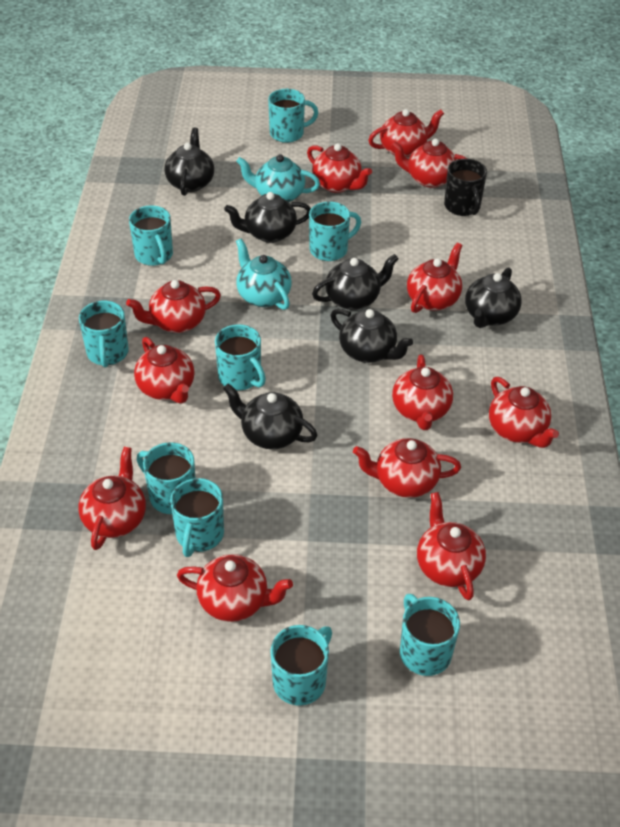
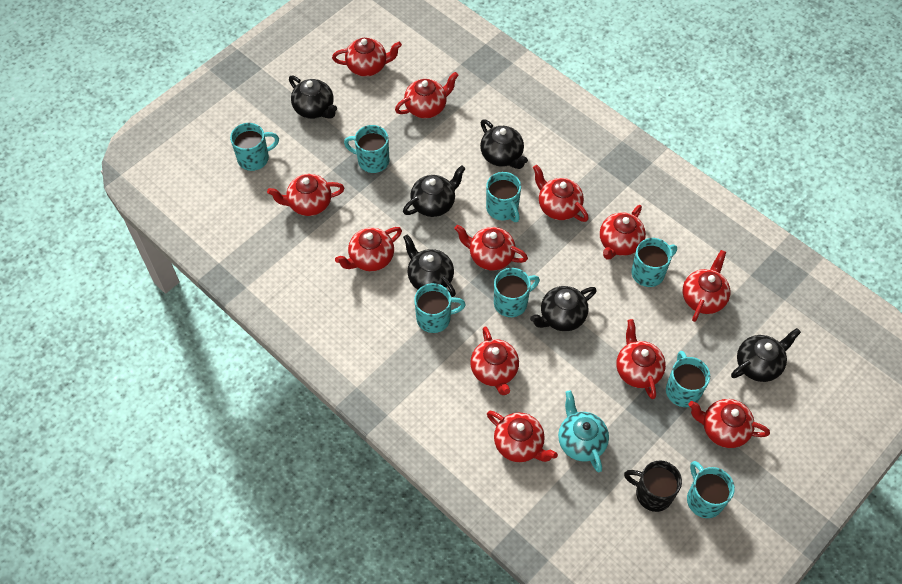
turquoise mug: 9 -> 8
turquoise teapot: 2 -> 1

